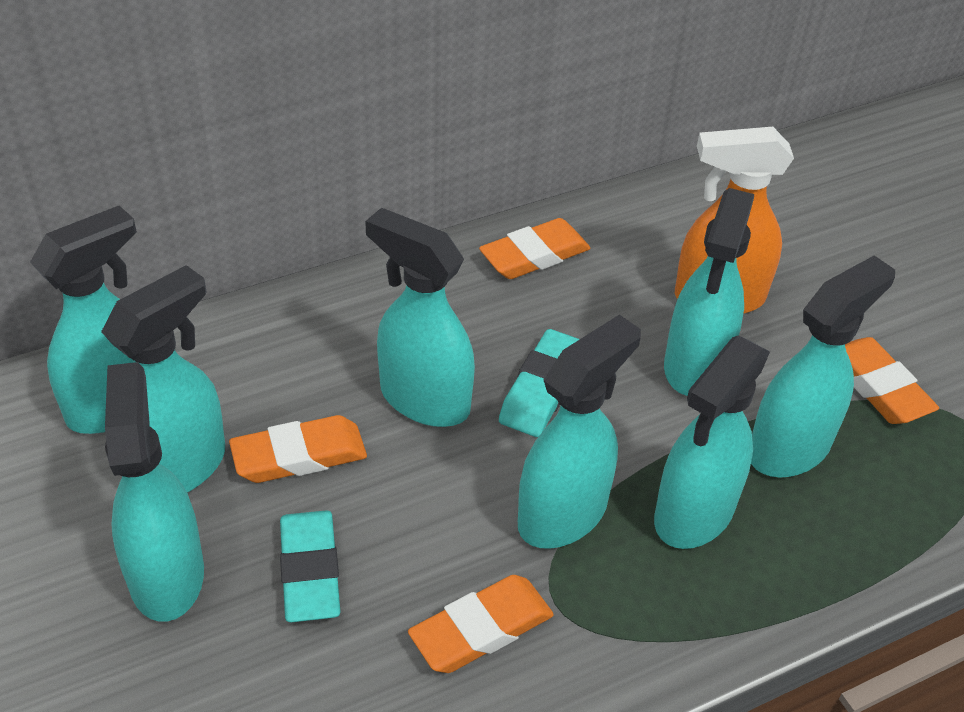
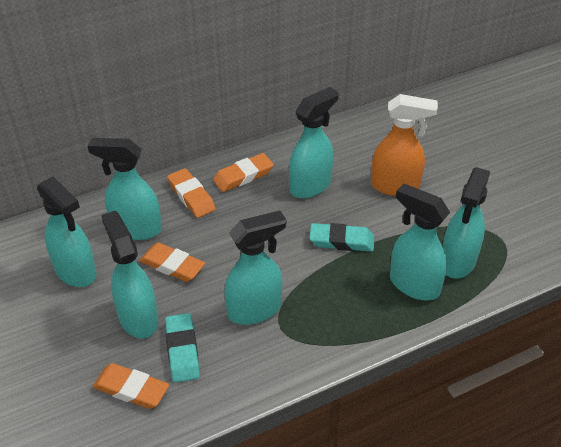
turquoise spray bottle: 8 -> 7

